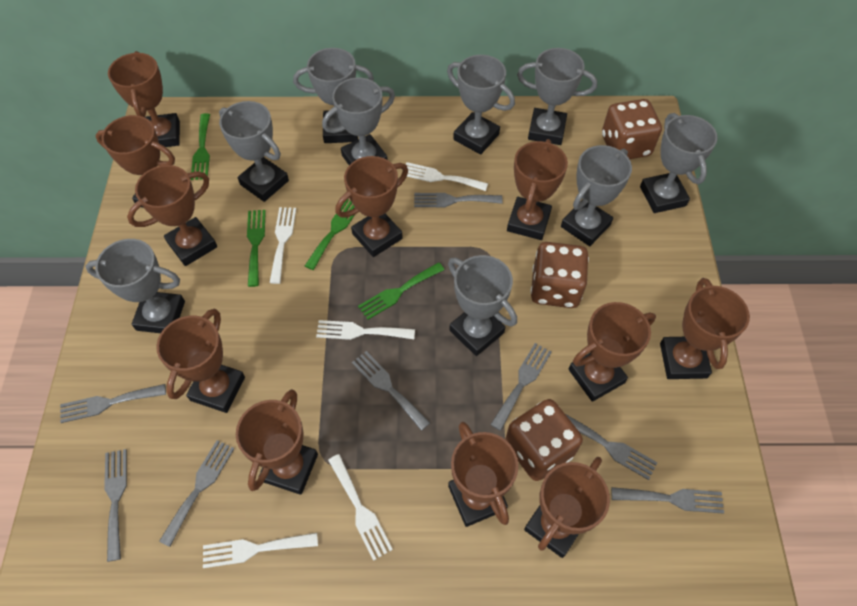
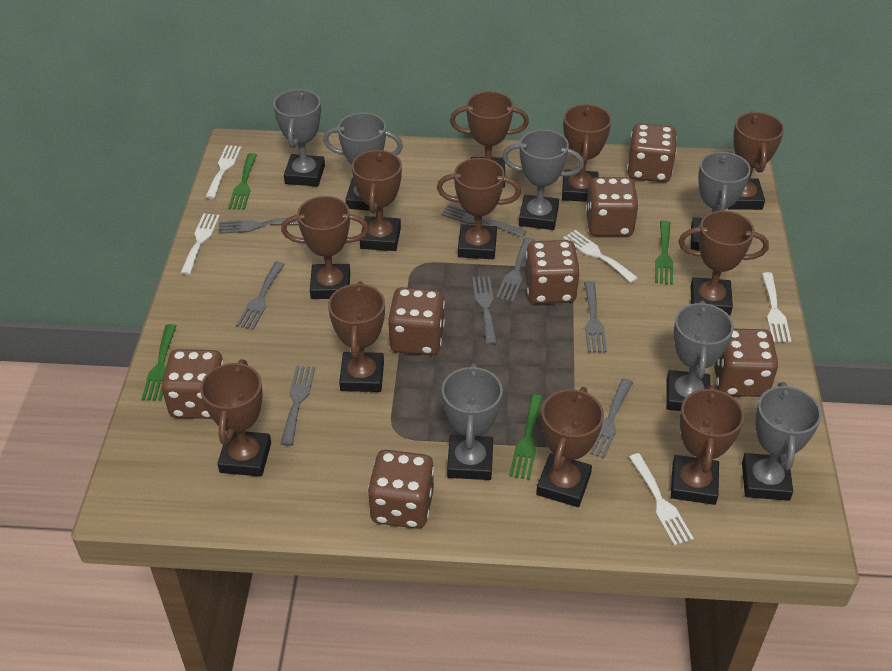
brown dice: 3 -> 7
grey trophy: 9 -> 7

